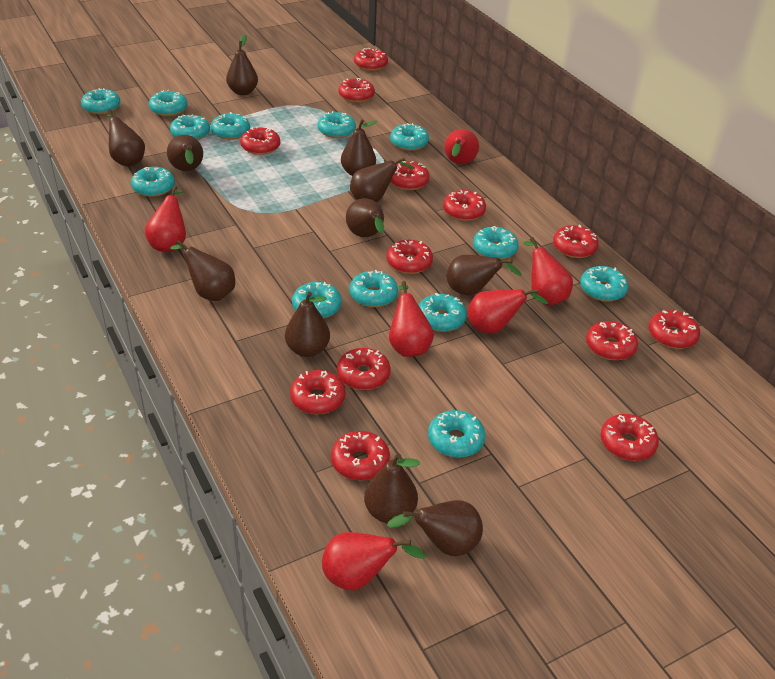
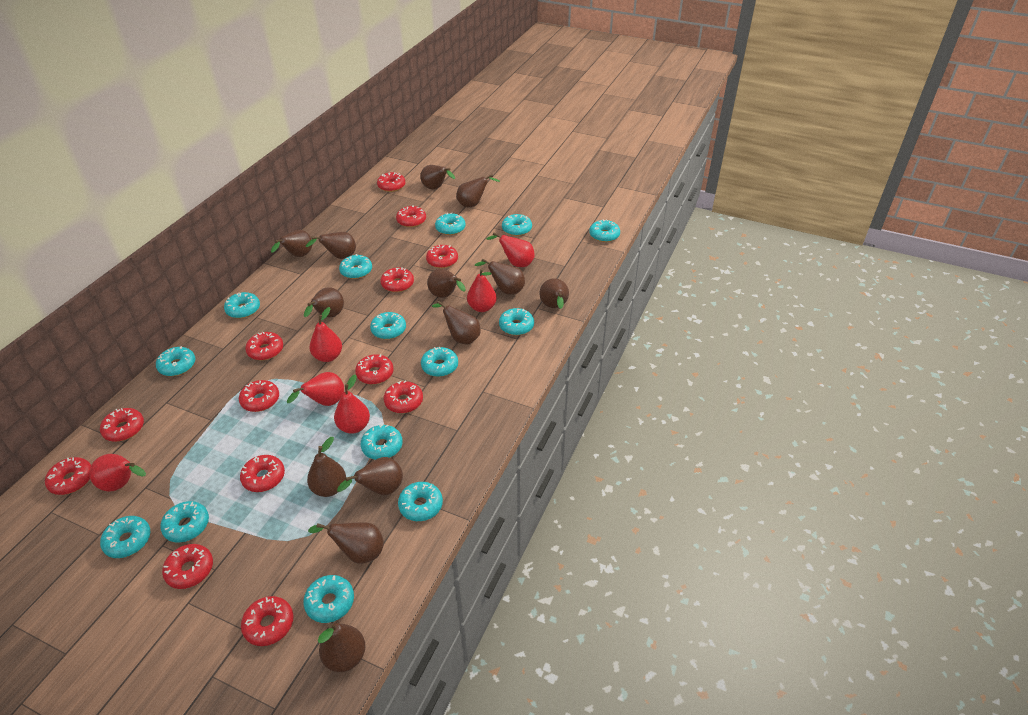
brown pear: 11 -> 13
turquoise donut: 13 -> 14

